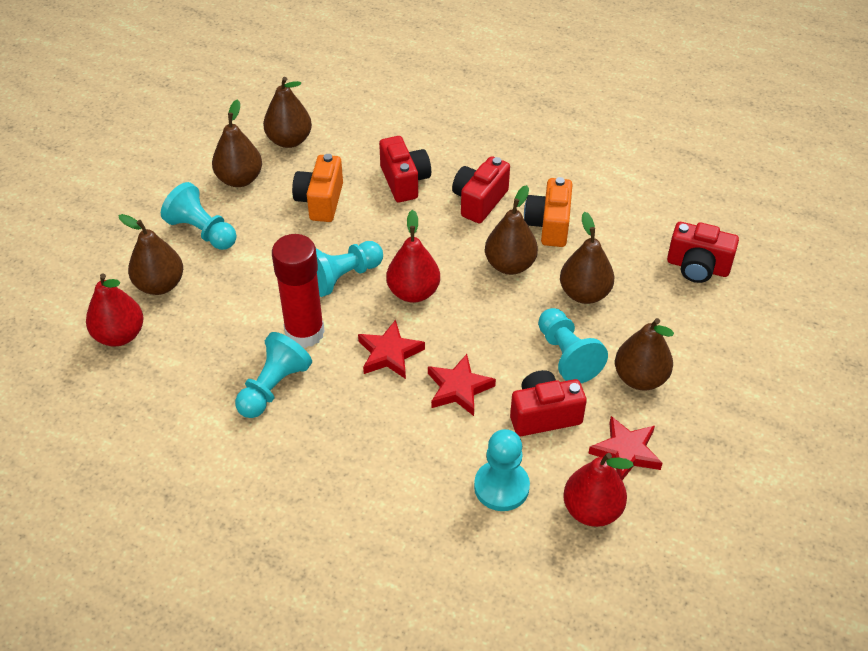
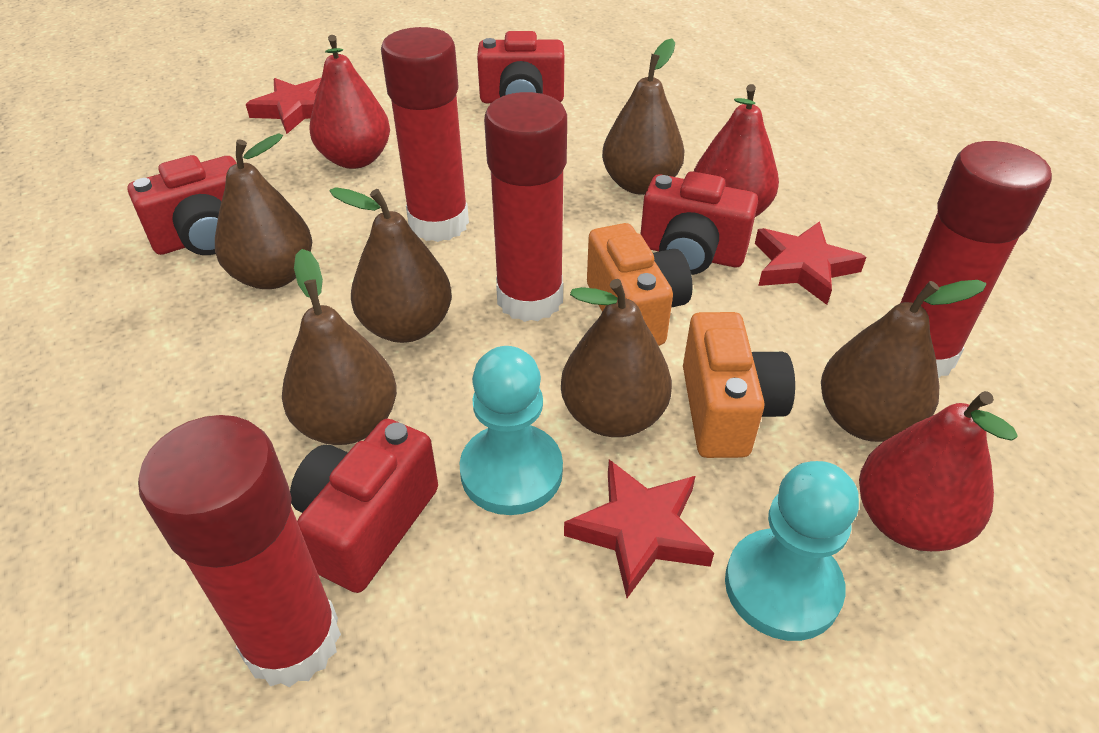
red glue stick: 1 -> 4
turquoise pawn: 5 -> 2

